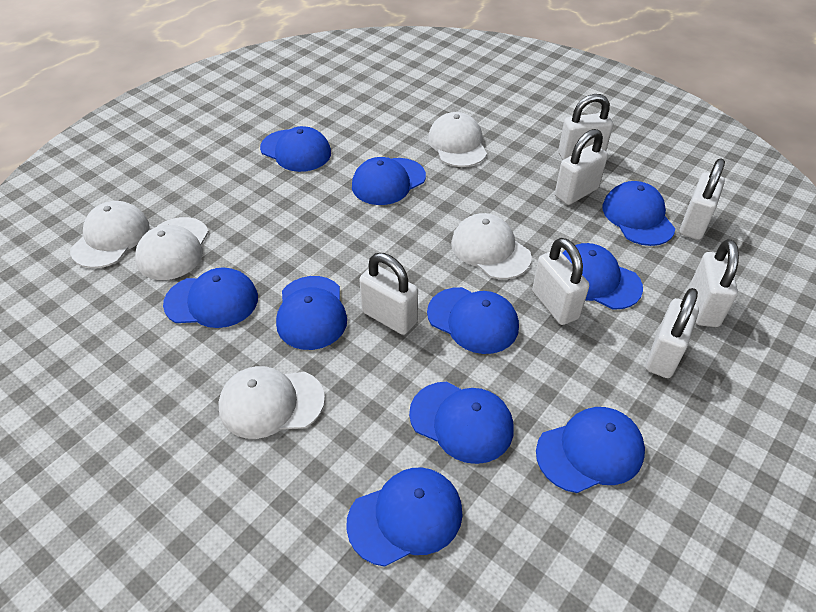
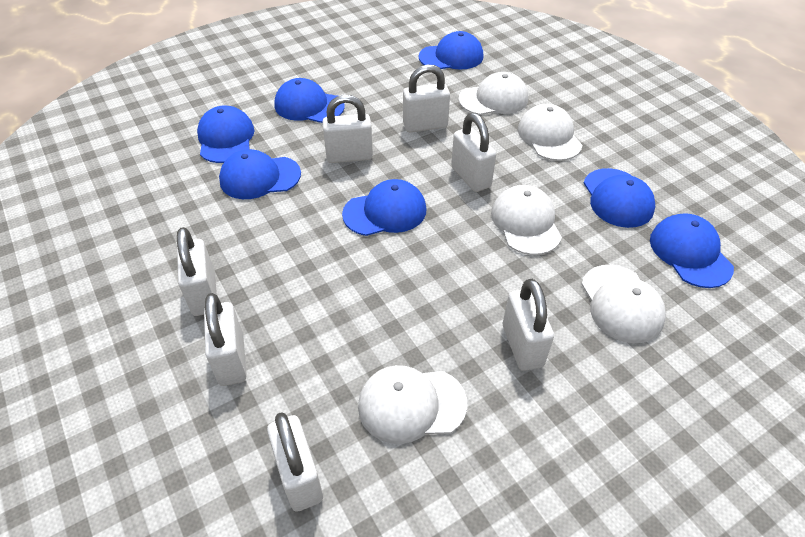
blue cap: 10 -> 7

